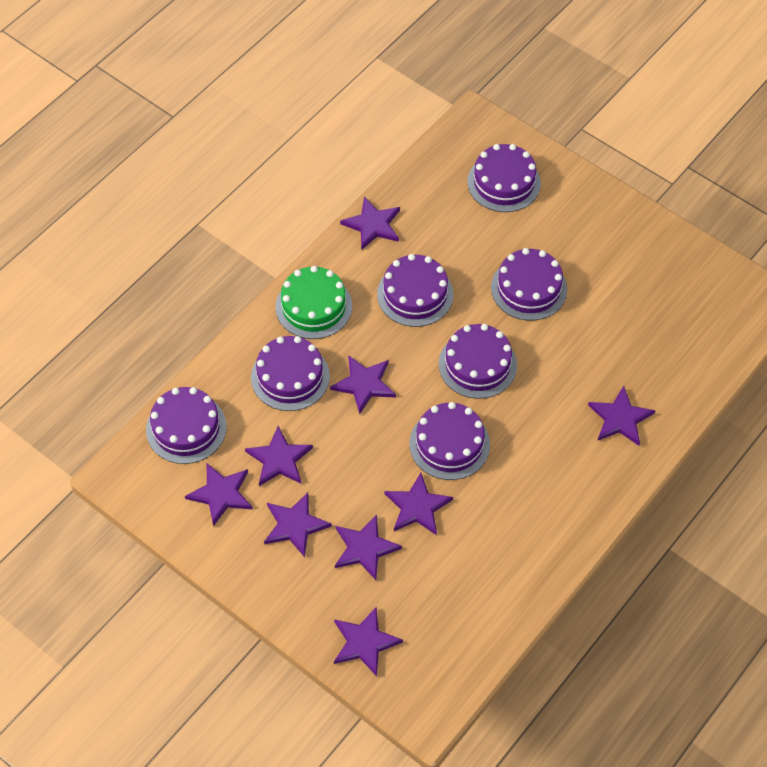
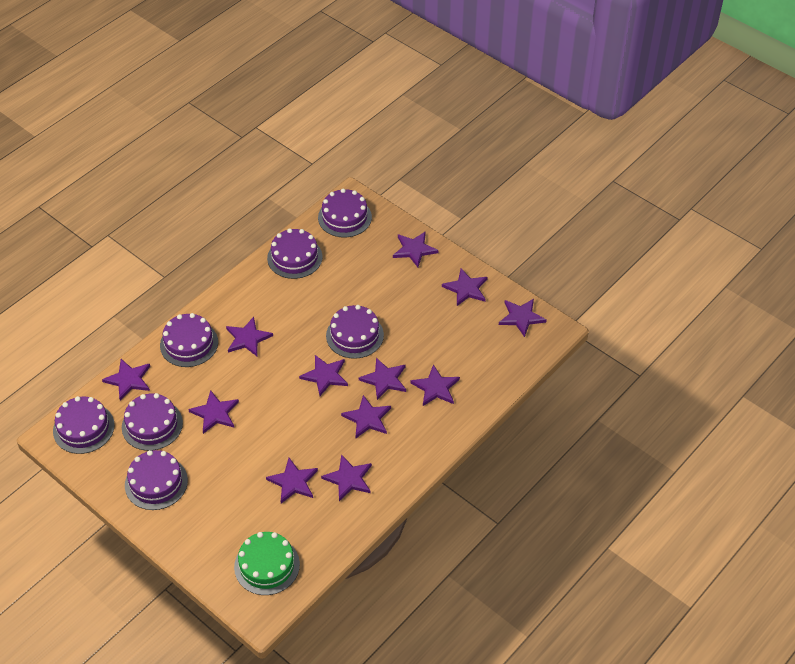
purple star: 9 -> 12

